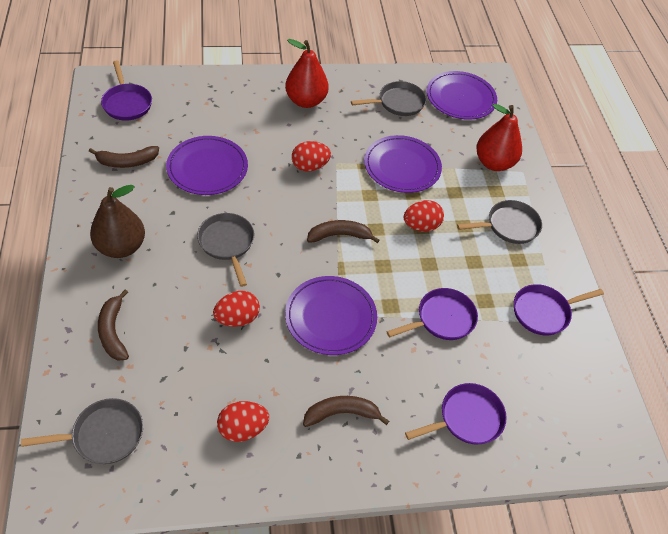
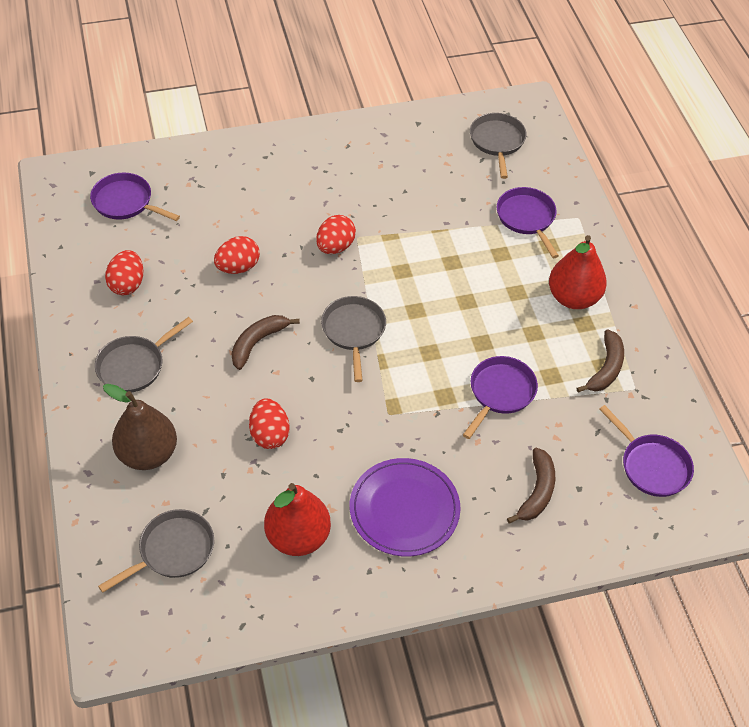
brown banana: 4 -> 3
purple plate: 4 -> 1

